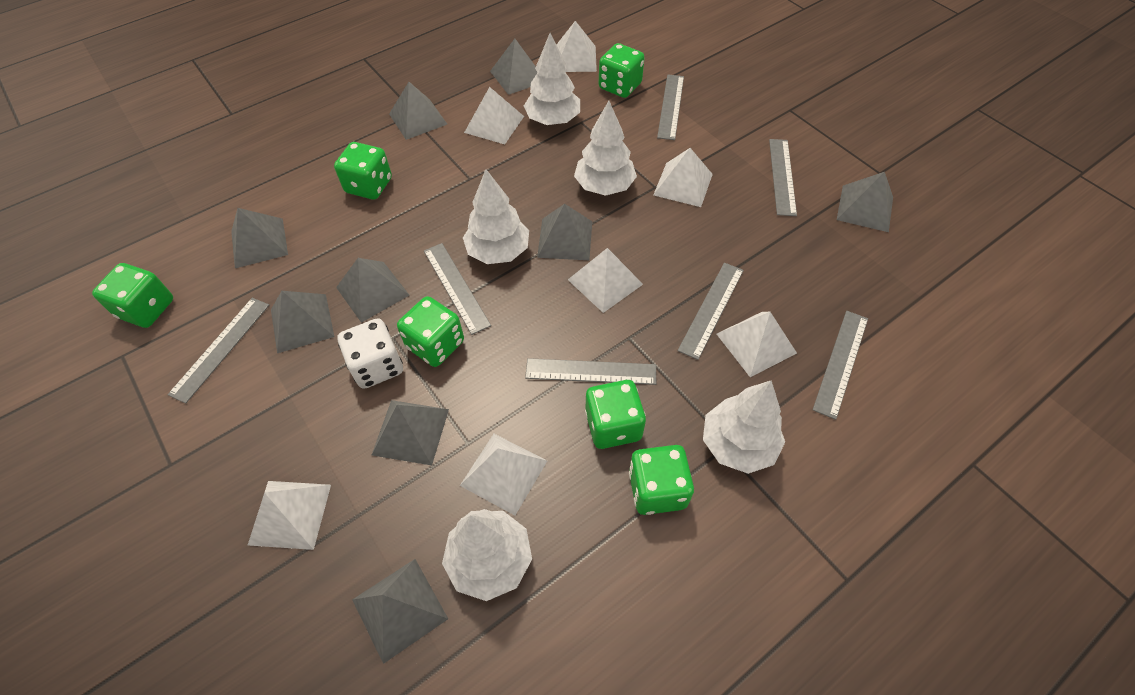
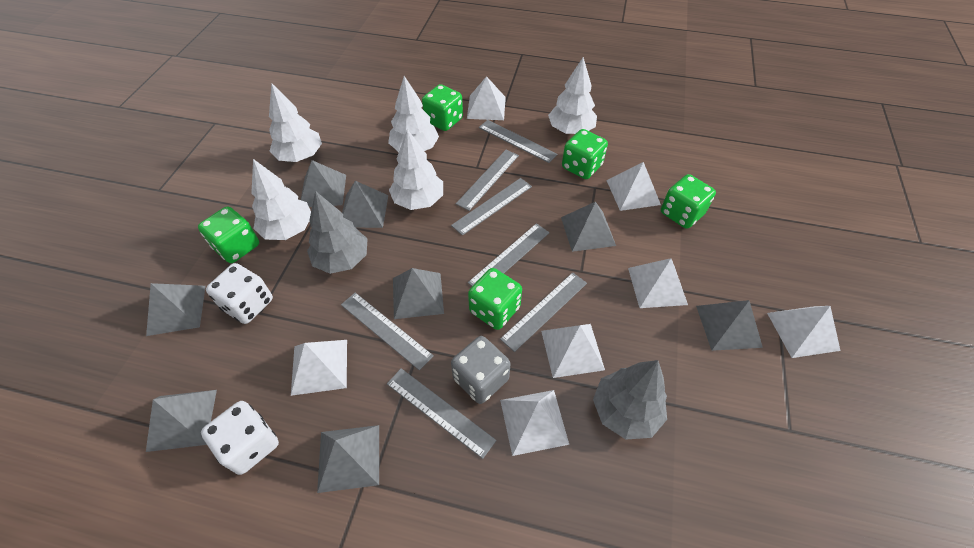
green dice: 6 -> 5
grey dice: 0 -> 1
grey pyramid: 9 -> 8
grey tree: 0 -> 2
white dice: 1 -> 2

